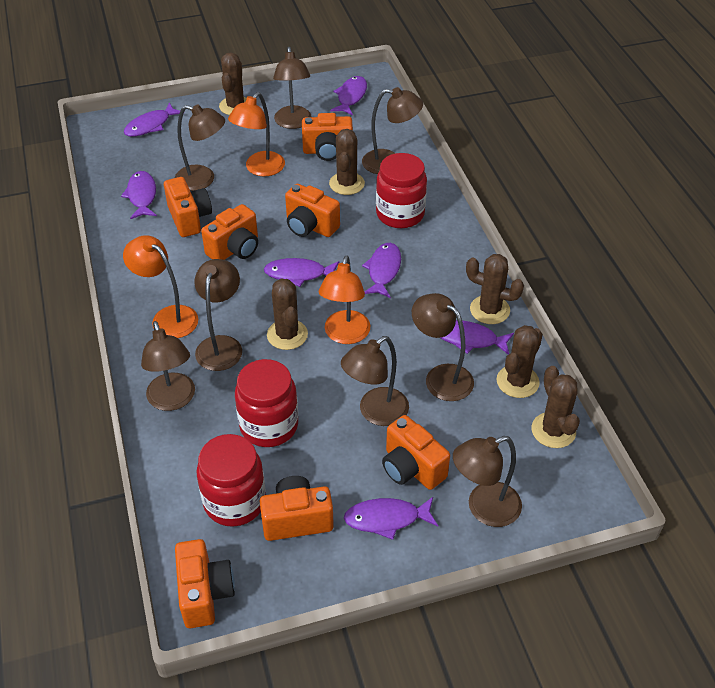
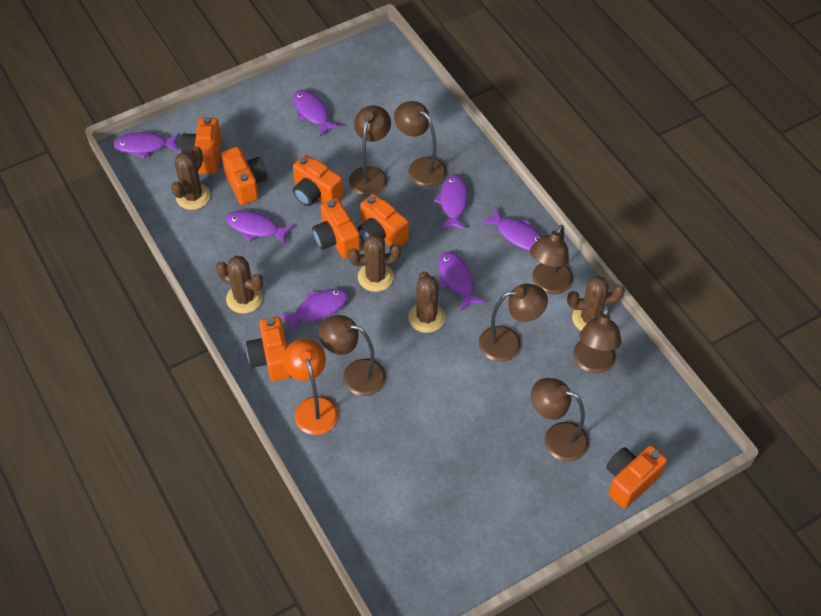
brown cactus: 6 -> 5
brown lamp: 8 -> 7
orange lamp: 3 -> 1
red jar: 3 -> 0

